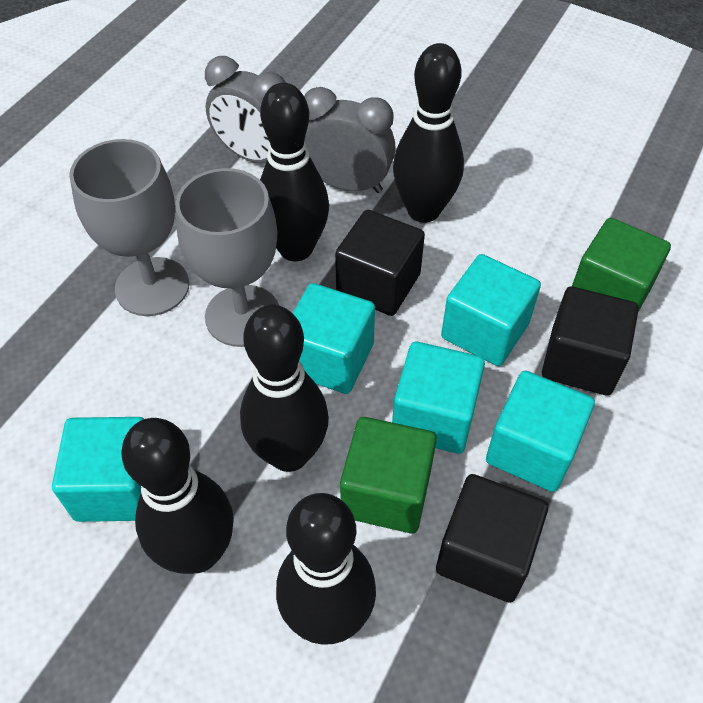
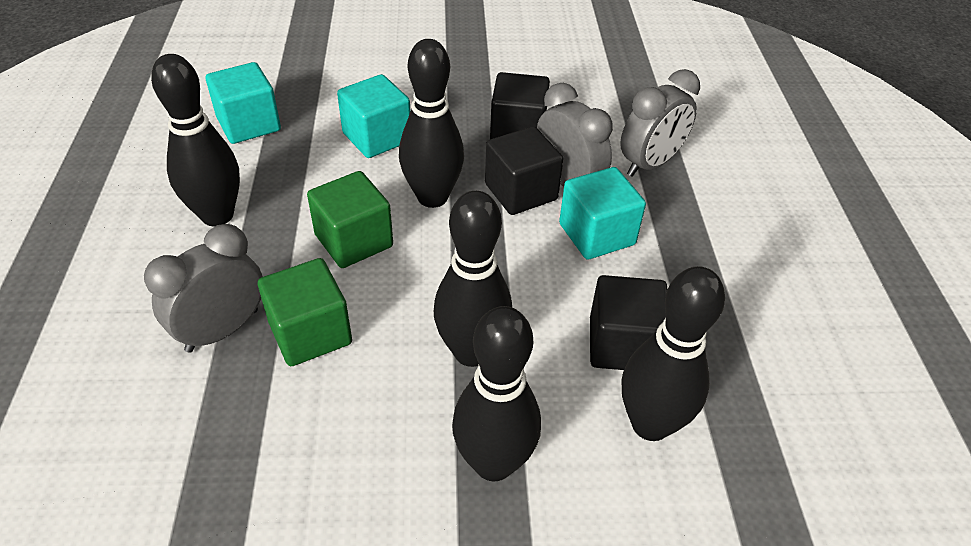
grey clock: 2 -> 3
grey goblet: 2 -> 0
turquoise cube: 5 -> 3

